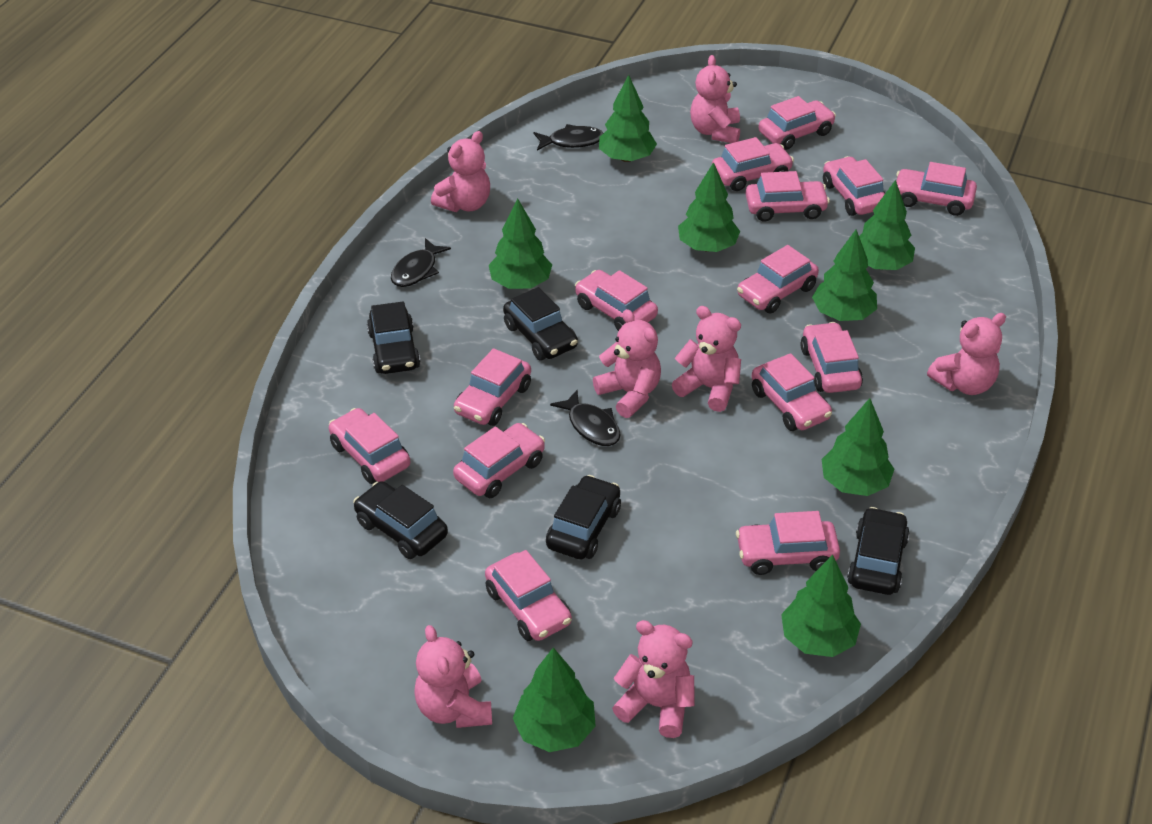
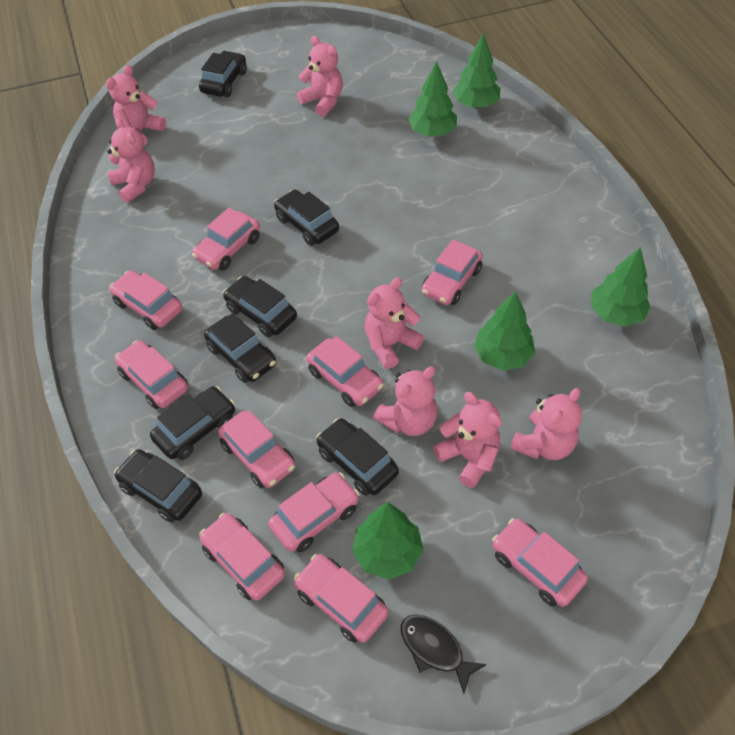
black car: 5 -> 7
black fish: 3 -> 1
green tree: 8 -> 5
pink car: 14 -> 10

